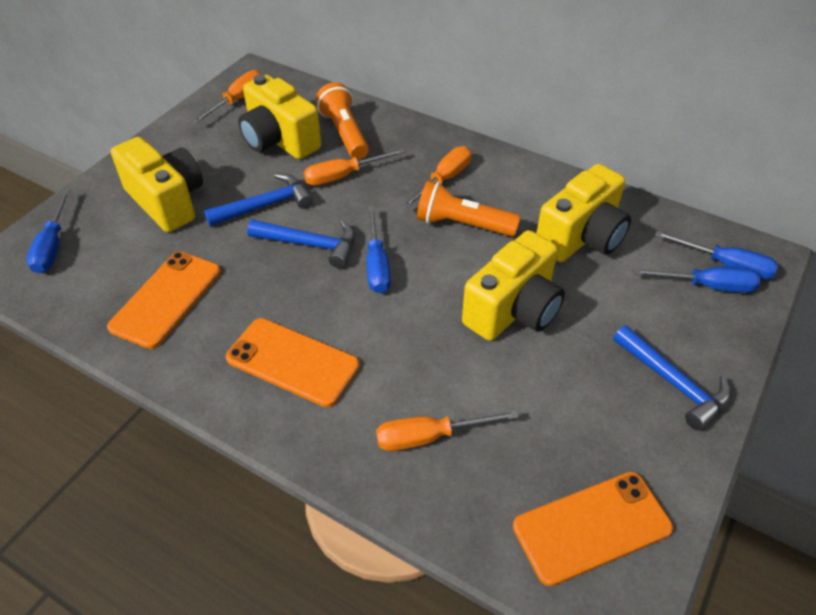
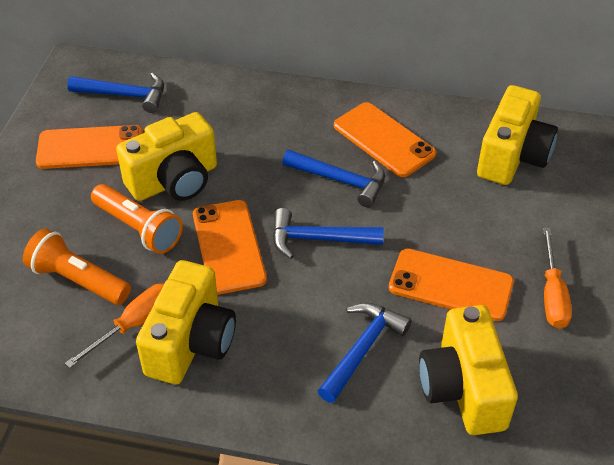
blue hammer: 3 -> 4
blue screwdriver: 4 -> 0
orange phone: 3 -> 4
orange screwdriver: 4 -> 2

